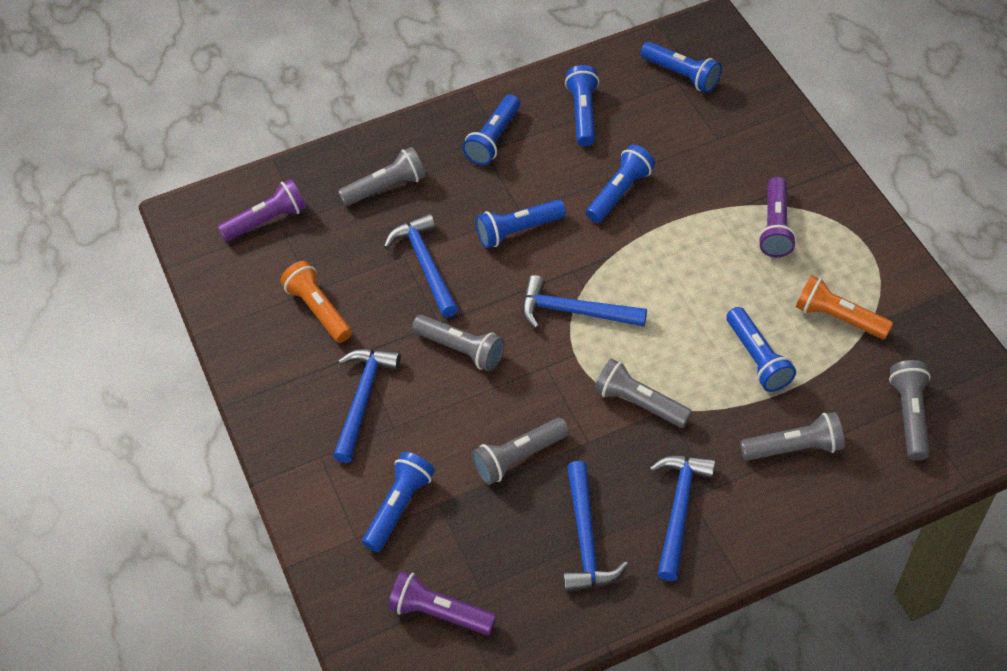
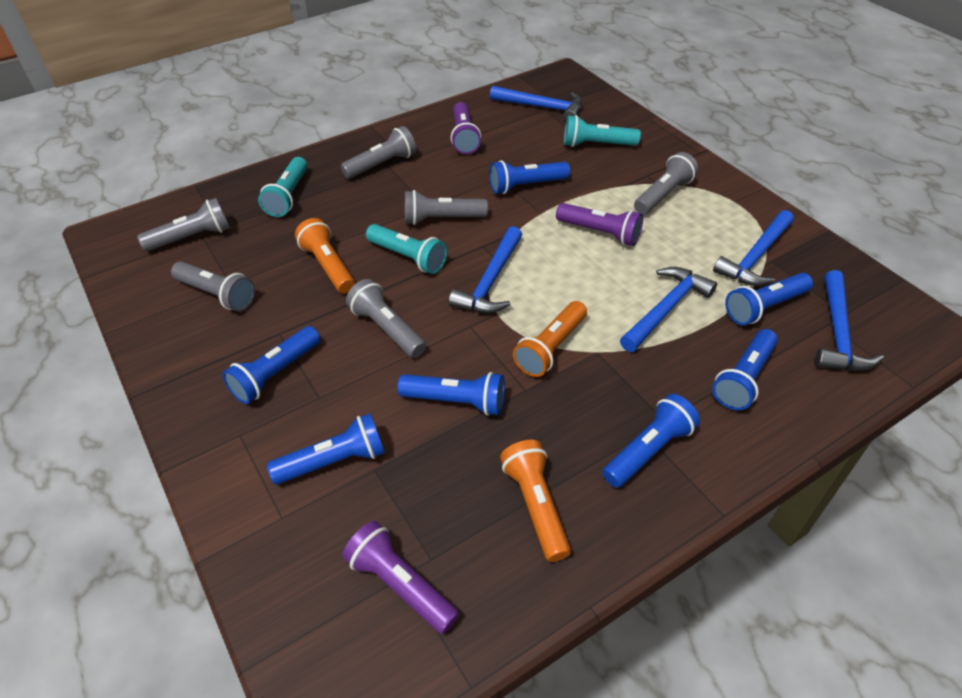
orange flashlight: 2 -> 3
turquoise flashlight: 0 -> 3

